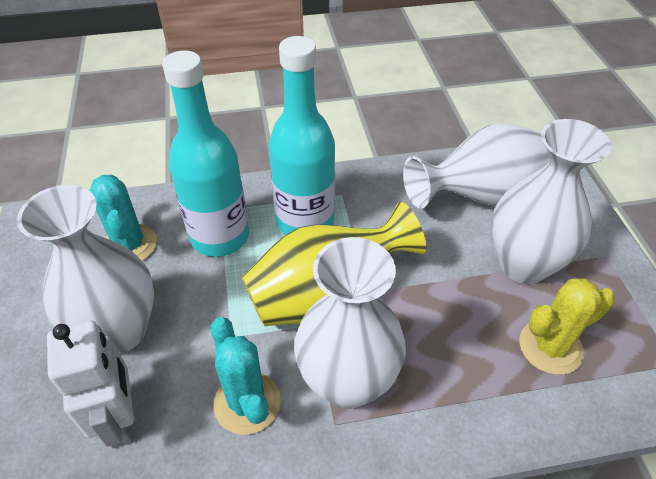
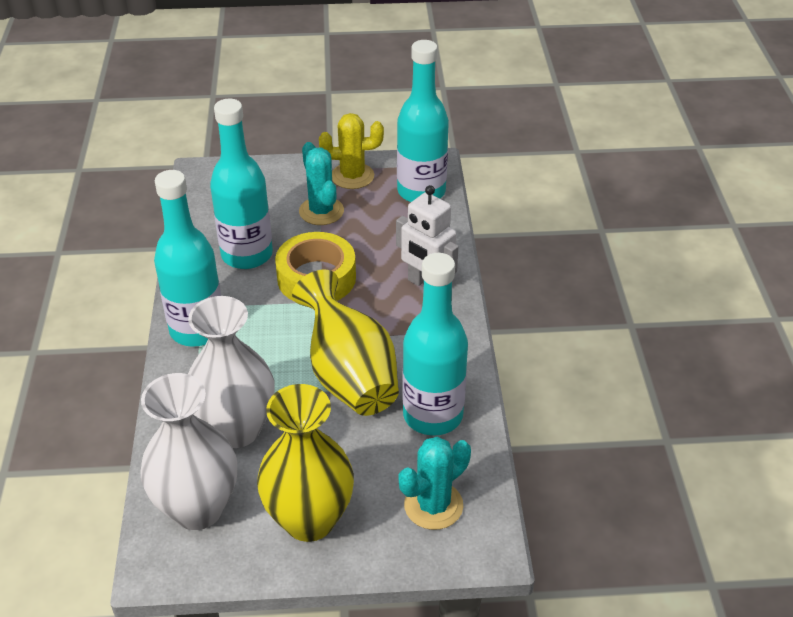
turquoise bottle: 2 -> 4
white vase: 4 -> 2
yellow tape: 0 -> 1
yellow vase: 1 -> 2

